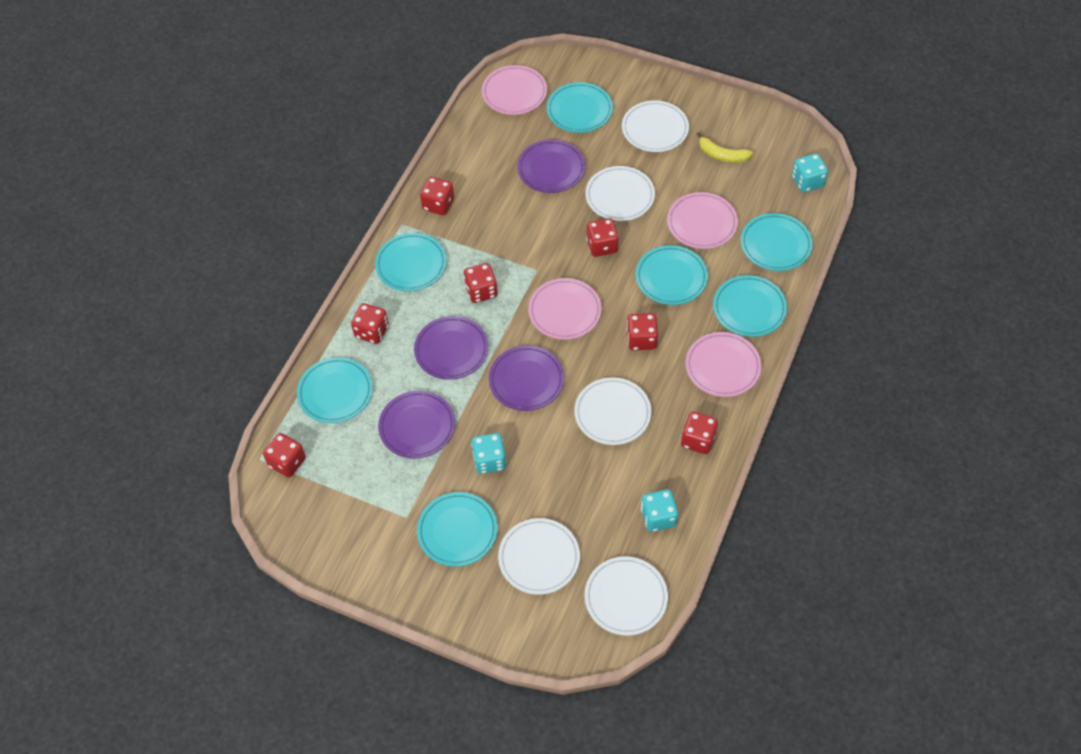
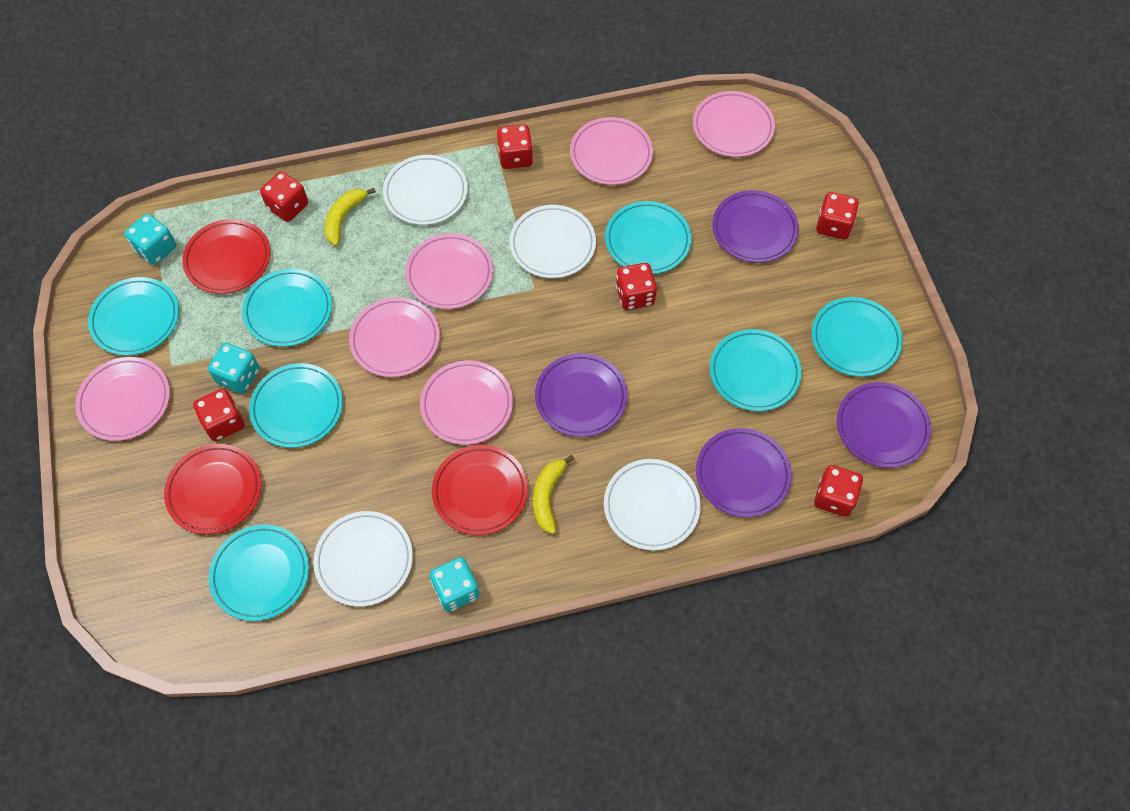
pink plate: 4 -> 6
red dice: 7 -> 6
red plate: 0 -> 3
white plate: 5 -> 4
yellow banana: 1 -> 2

